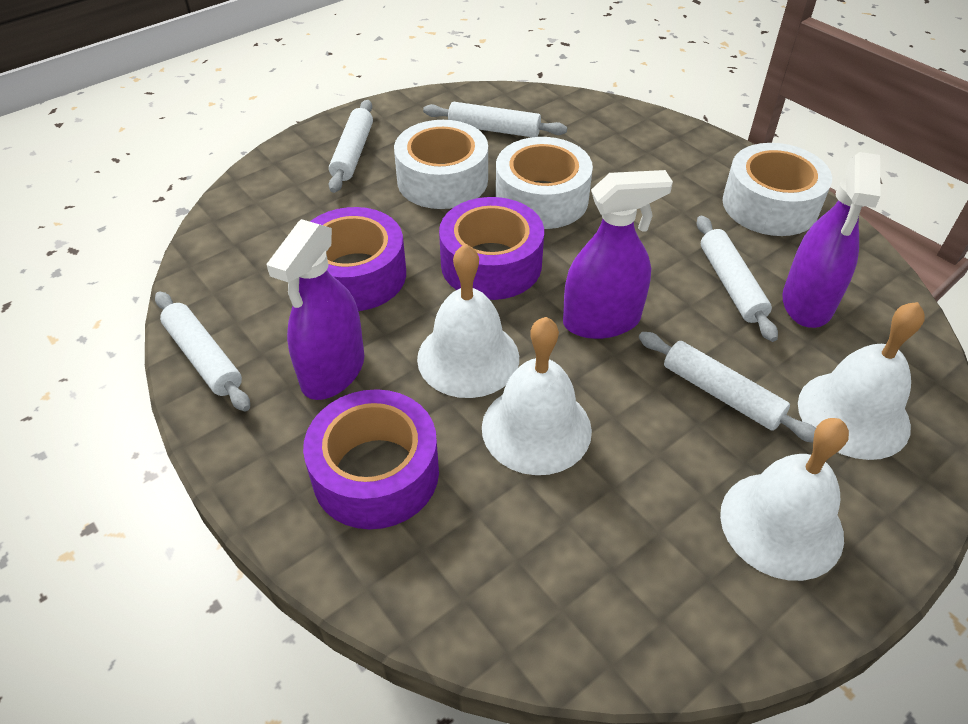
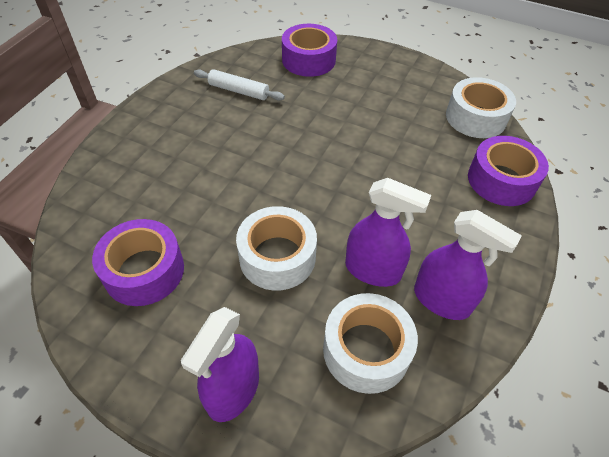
white bell: 4 -> 0
white rolling pin: 5 -> 1

